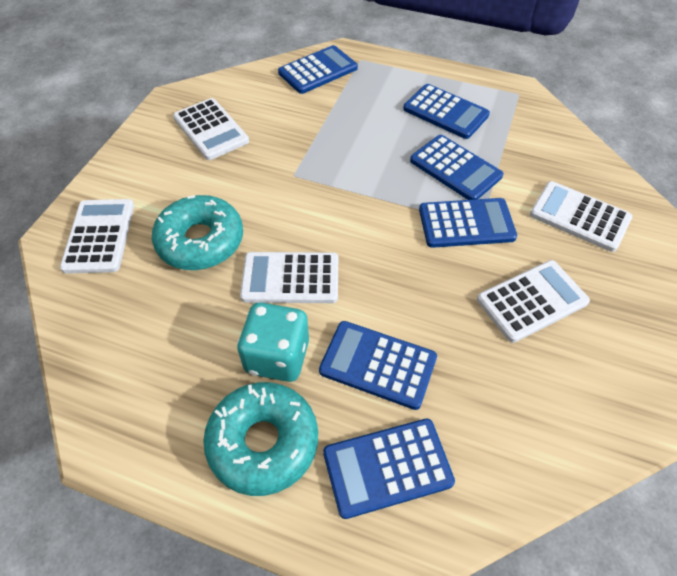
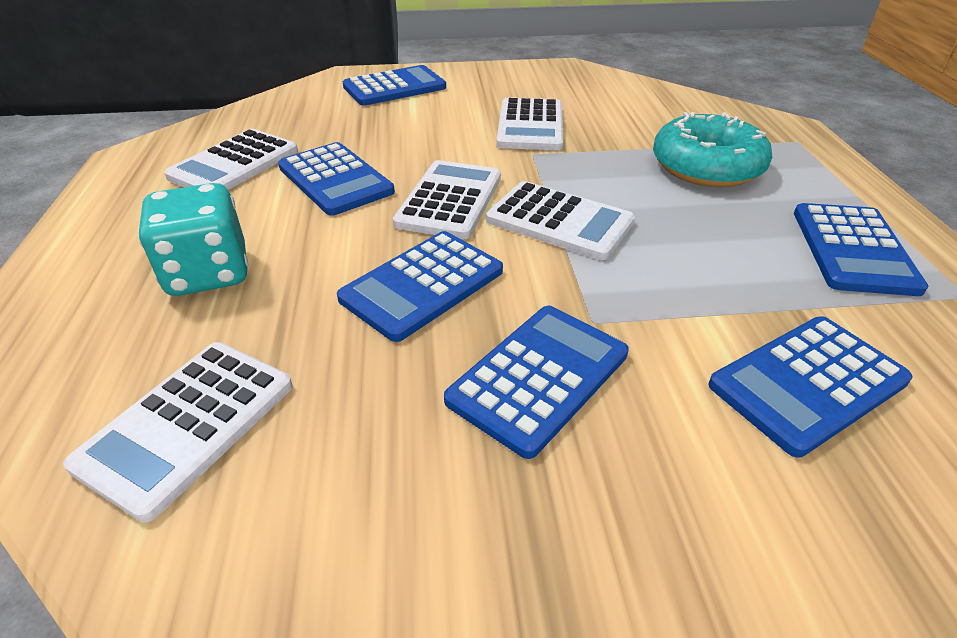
turquoise donut: 2 -> 1

